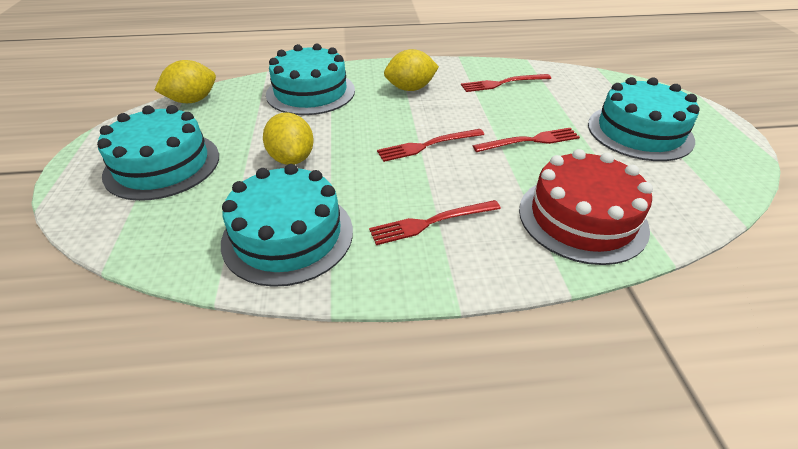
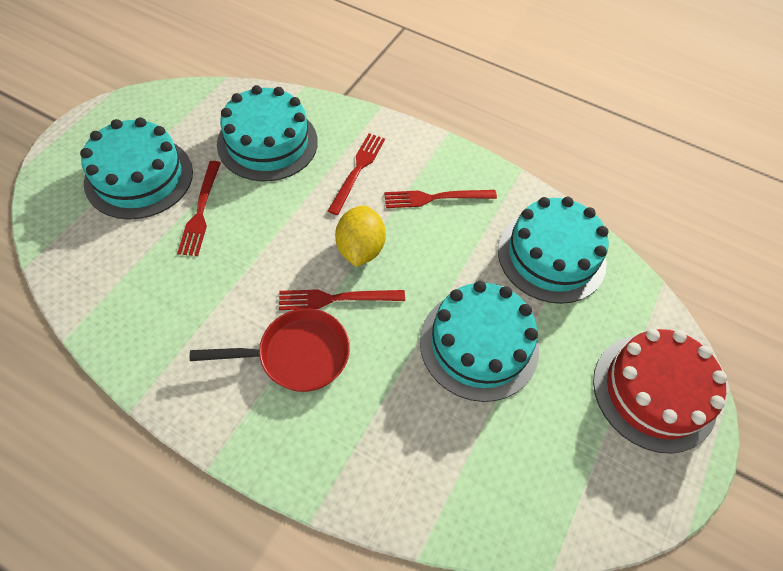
red pan: 0 -> 1
yellow lemon: 3 -> 1

